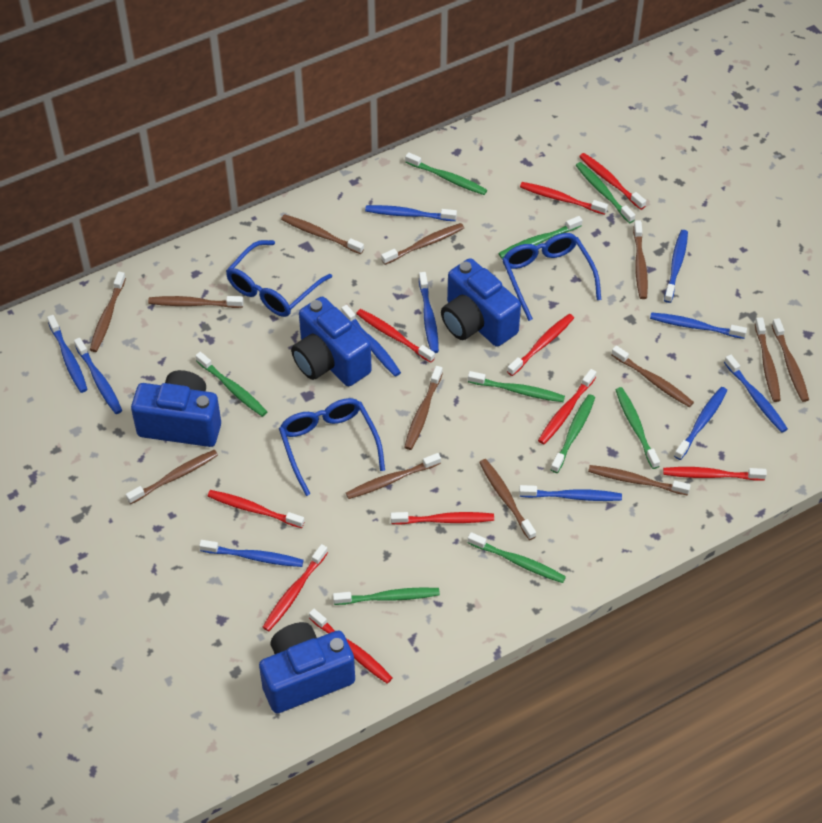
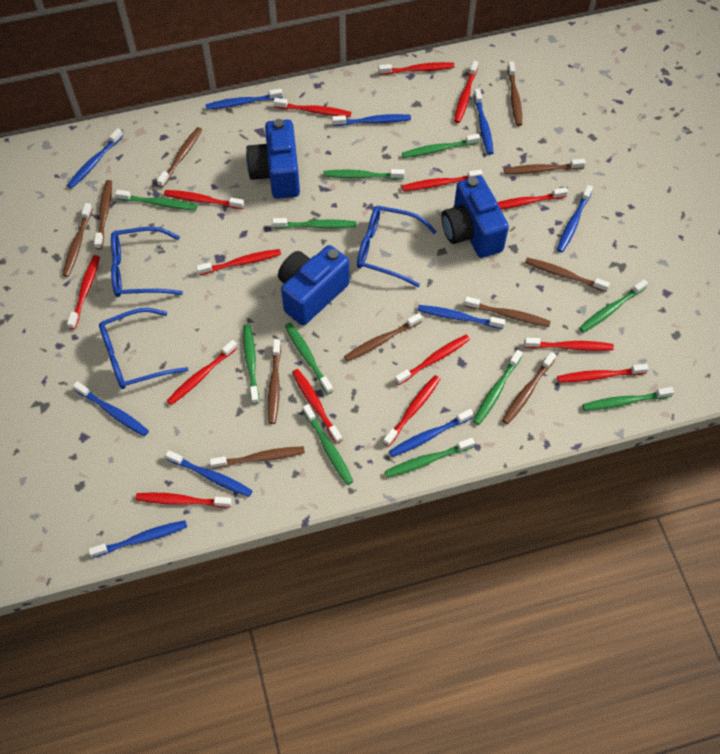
blue camera: 4 -> 3
blue toothbrush: 11 -> 10
brown toothbrush: 13 -> 11
green toothbrush: 9 -> 11
red toothbrush: 10 -> 15

